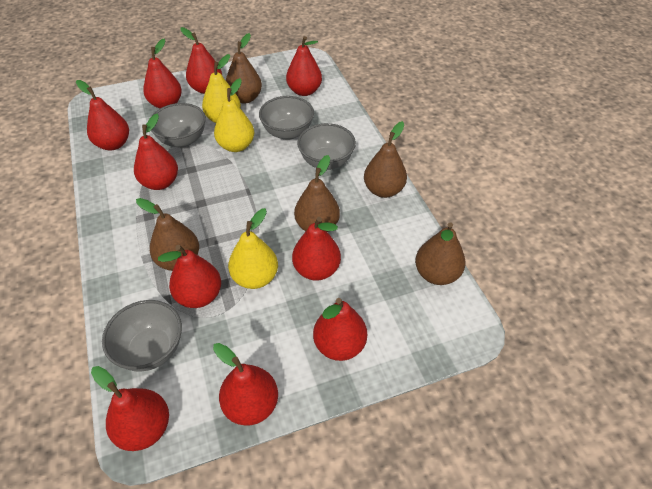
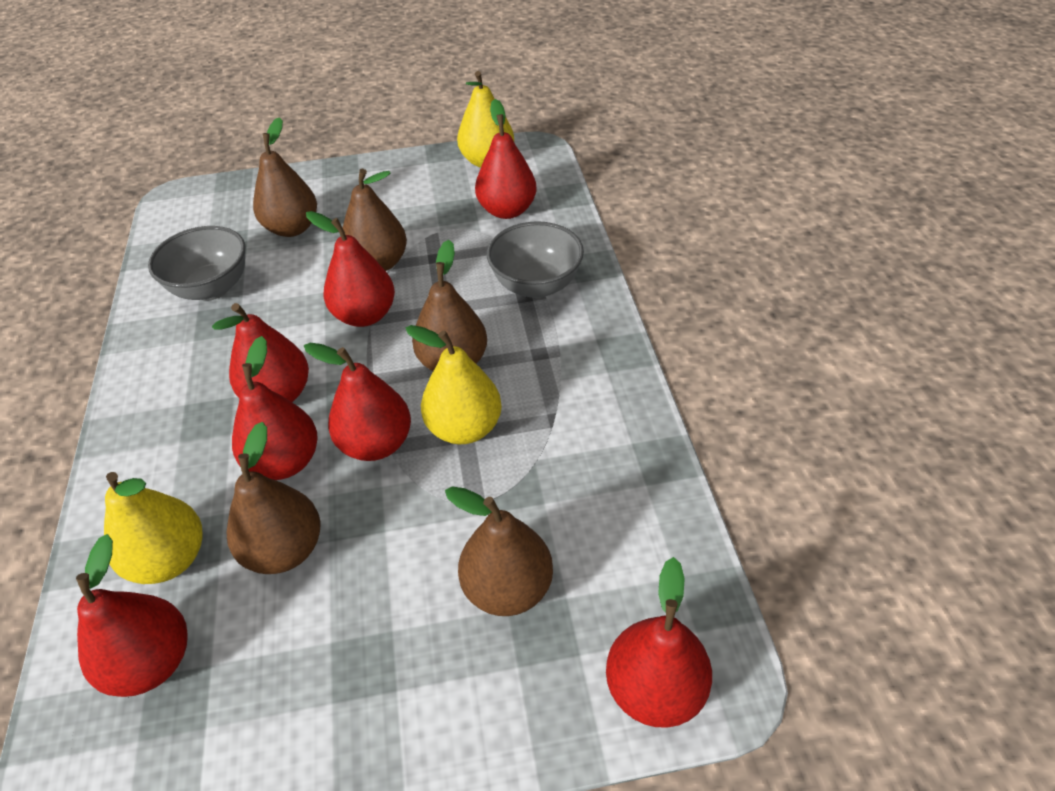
grey bowl: 4 -> 2
red pear: 10 -> 7

